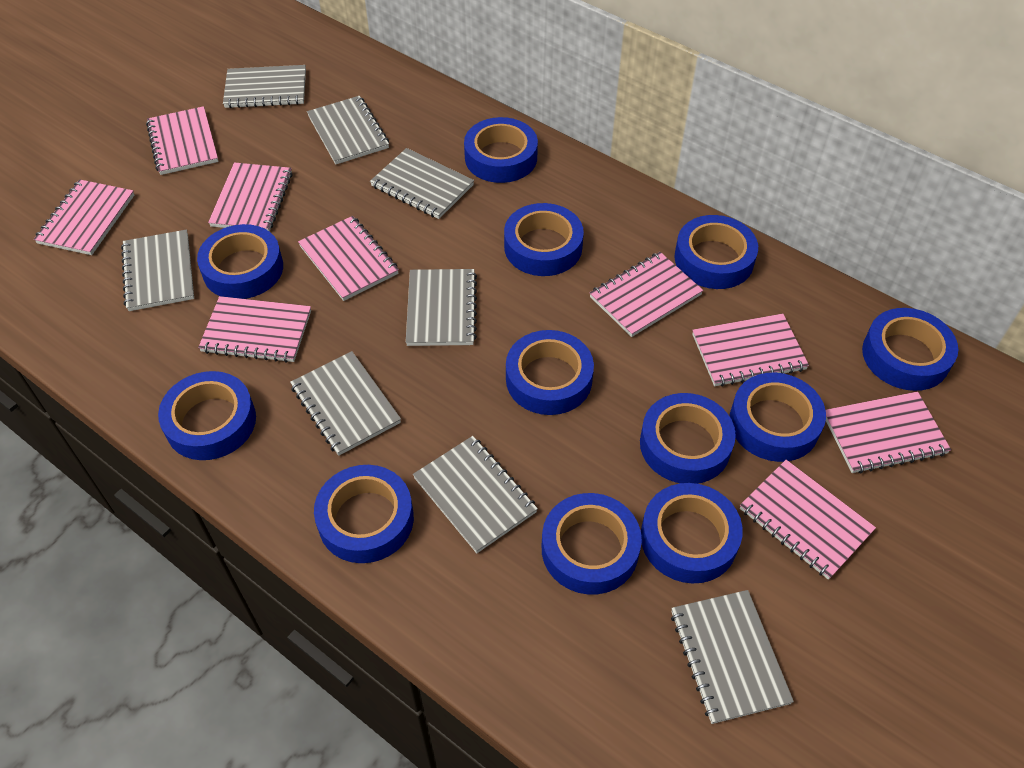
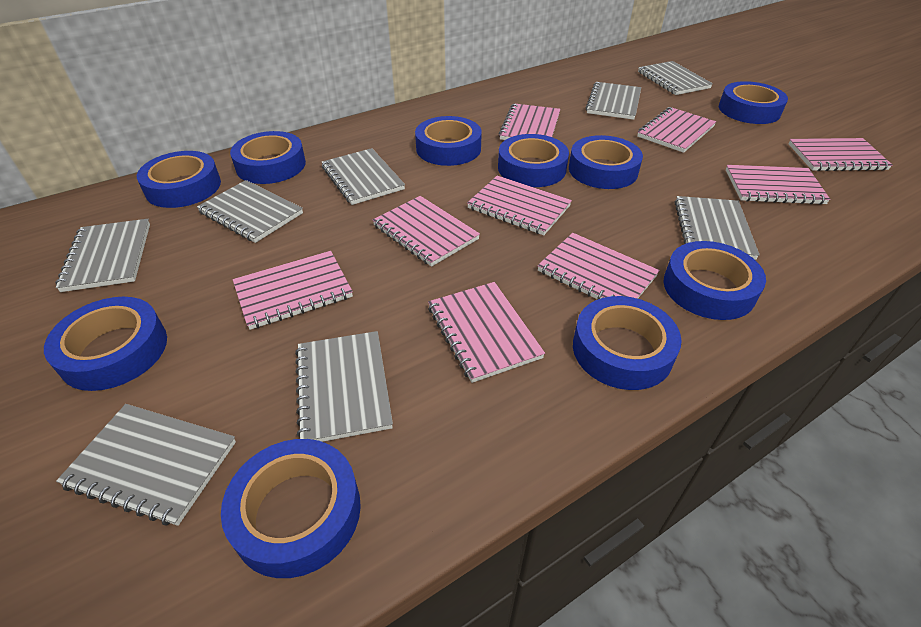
blue tape: 12 -> 10

